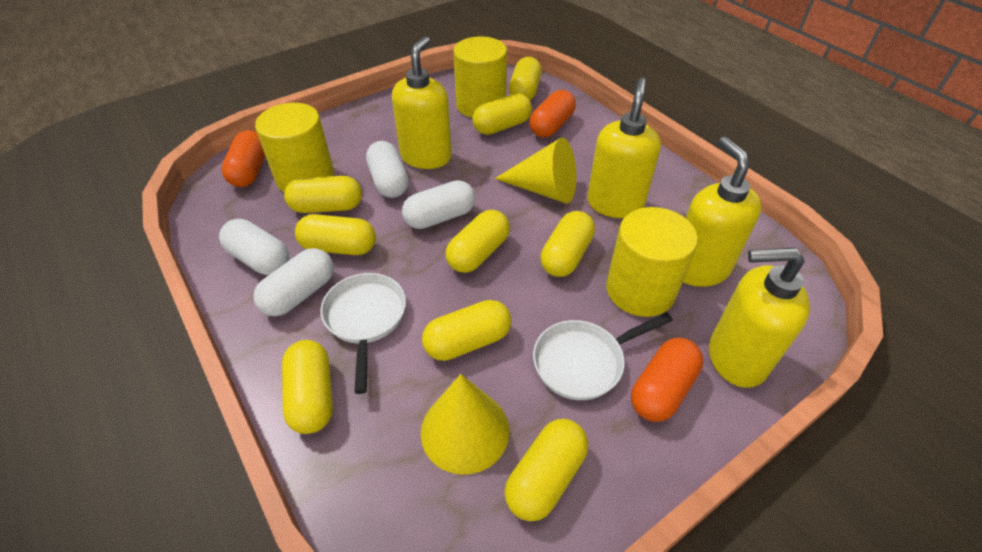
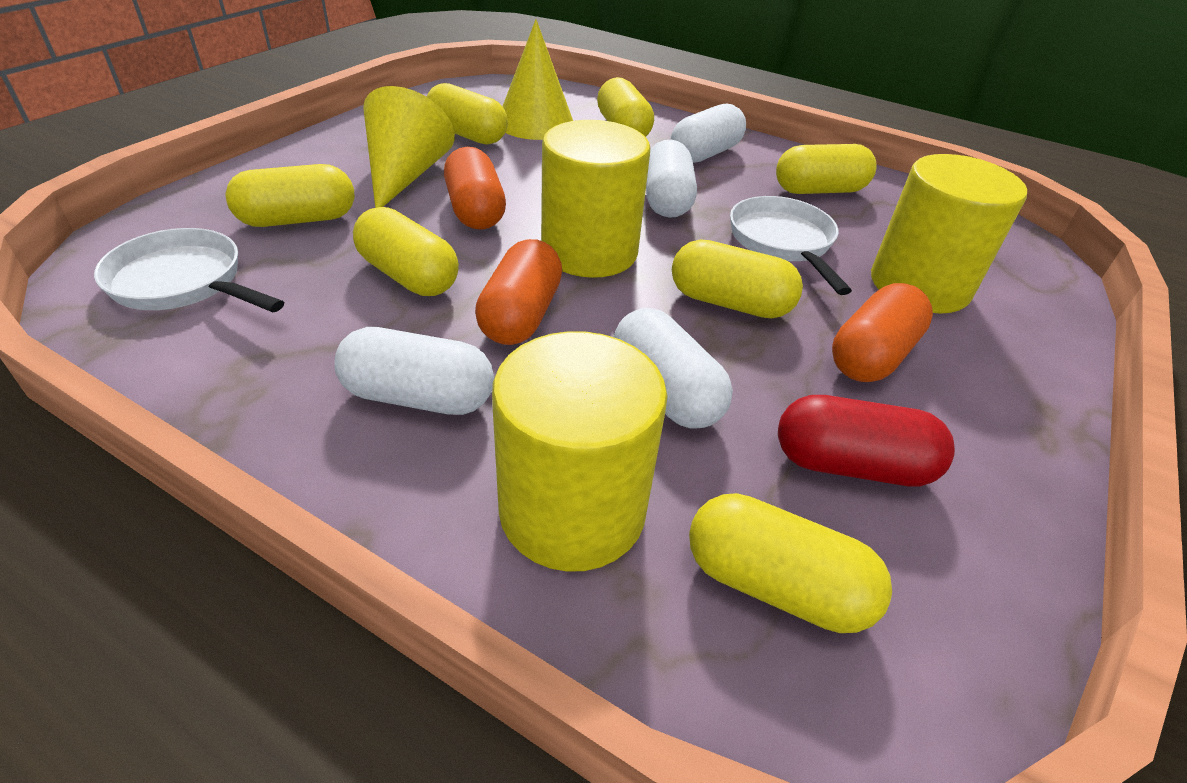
red capsule: 0 -> 1
yellow capsule: 9 -> 7
yellow soap dispenser: 4 -> 0

